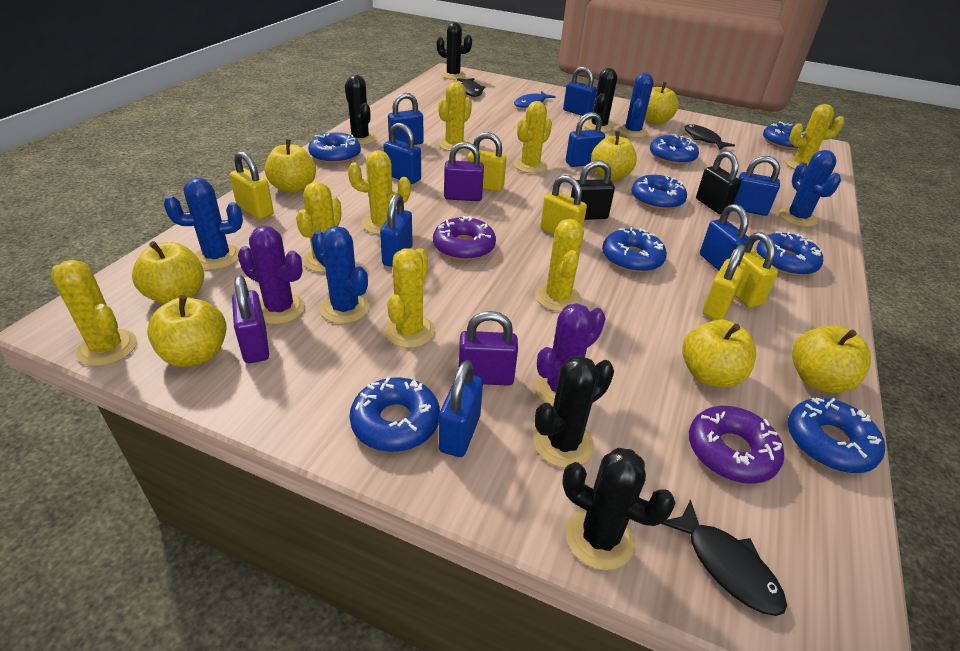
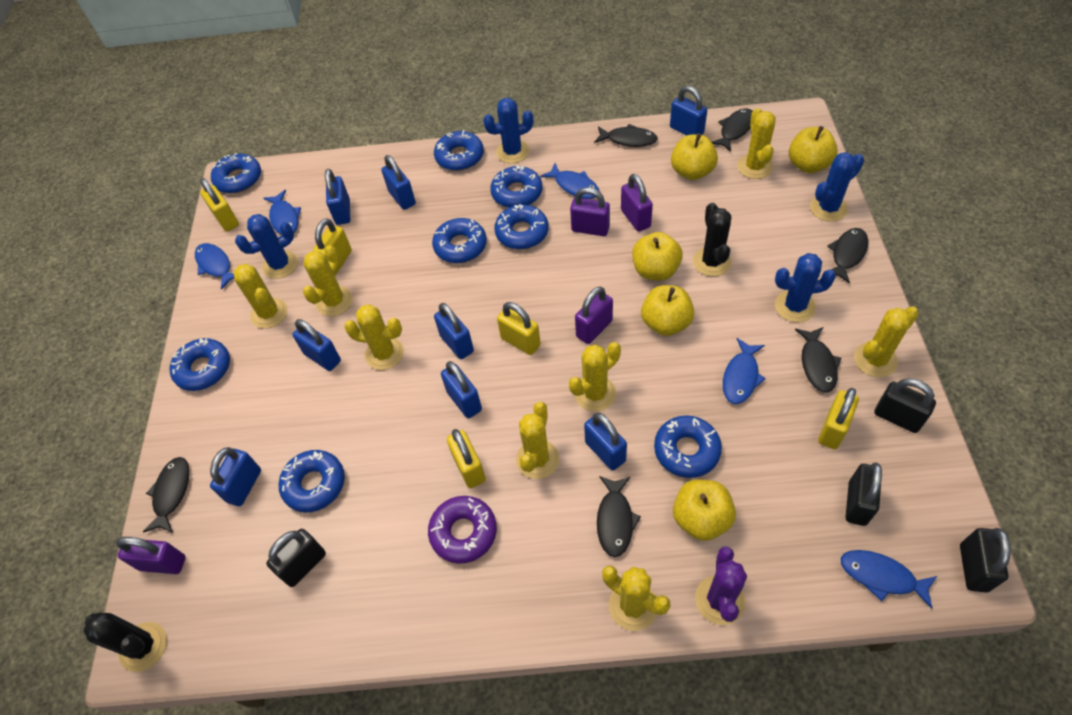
black cactus: 5 -> 2
black fish: 3 -> 6
black padlock: 2 -> 4
blue fish: 1 -> 5
purple cactus: 2 -> 1
purple donut: 2 -> 1
purple padlock: 3 -> 4
yellow apple: 7 -> 5

